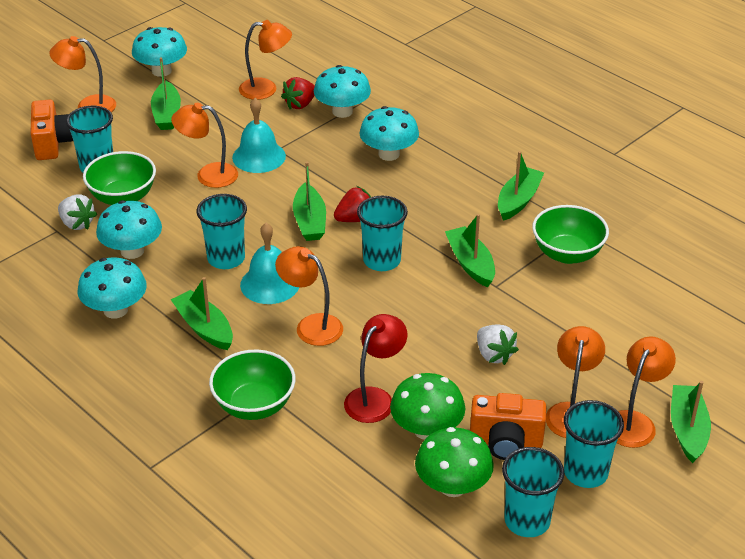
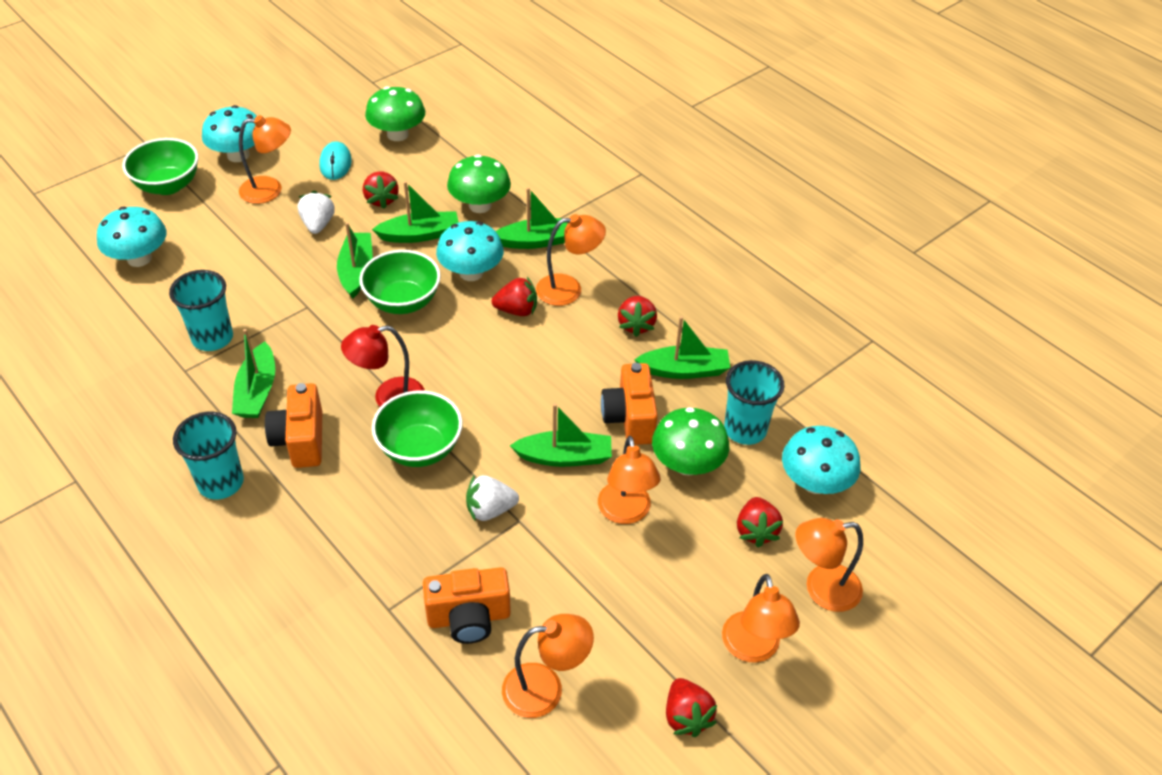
green mushroom: 2 -> 3
orange camera: 2 -> 3
red strawberry: 2 -> 5
turquoise bell: 2 -> 0
turquoise cup: 5 -> 3
turquoise mouse: 0 -> 1
turquoise mushroom: 5 -> 4

